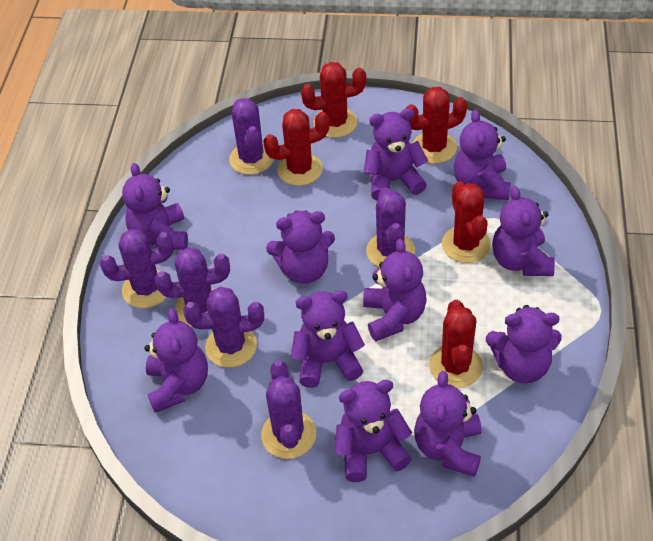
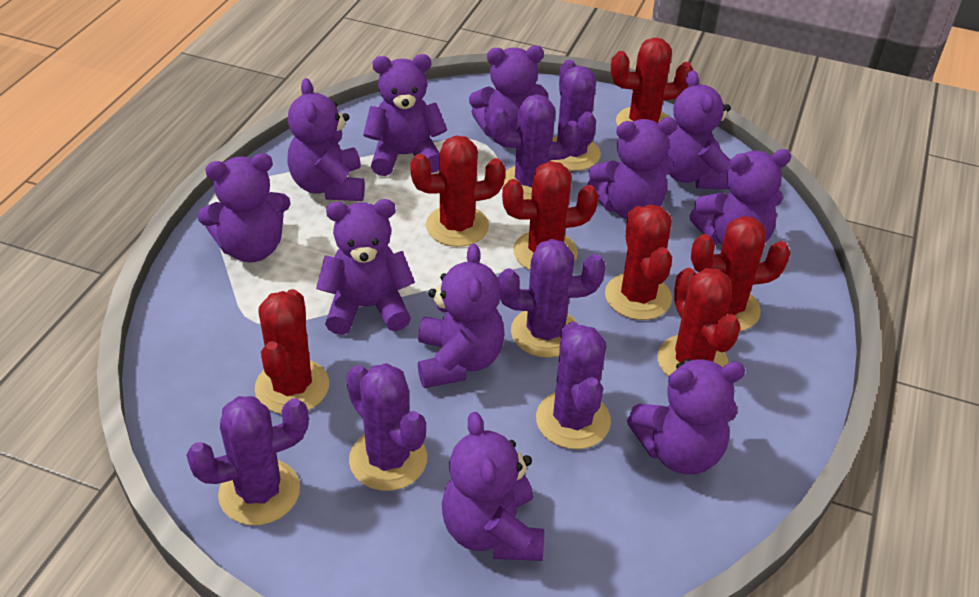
red cactus: 5 -> 7

